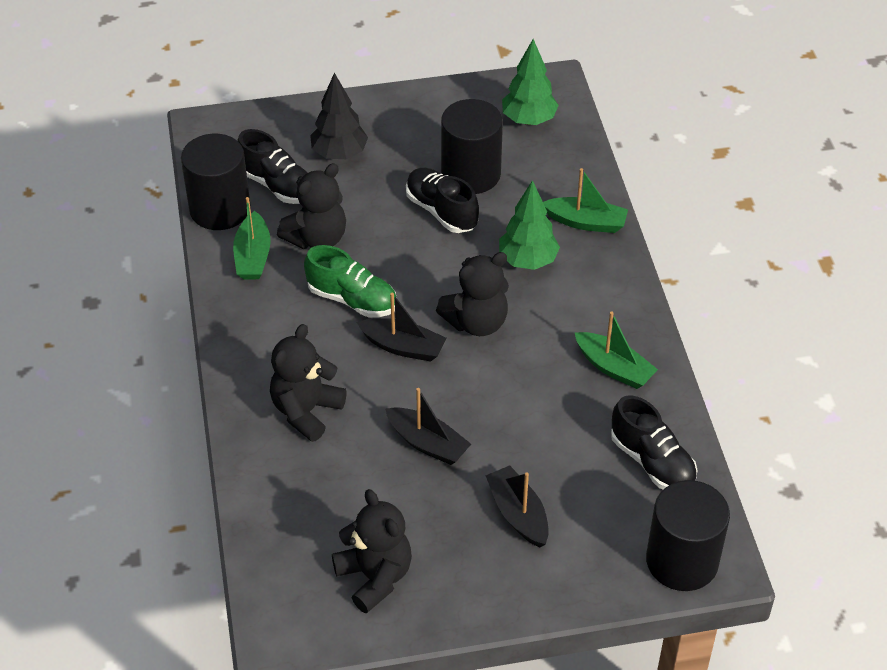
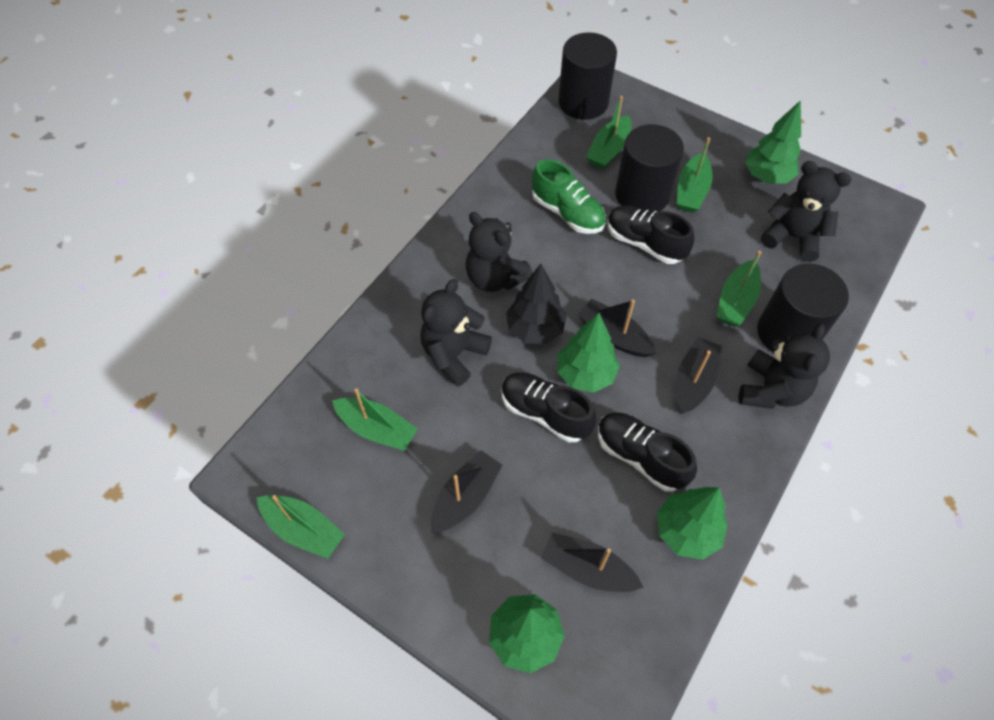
black boat: 3 -> 4
green boat: 3 -> 5
green tree: 2 -> 4

